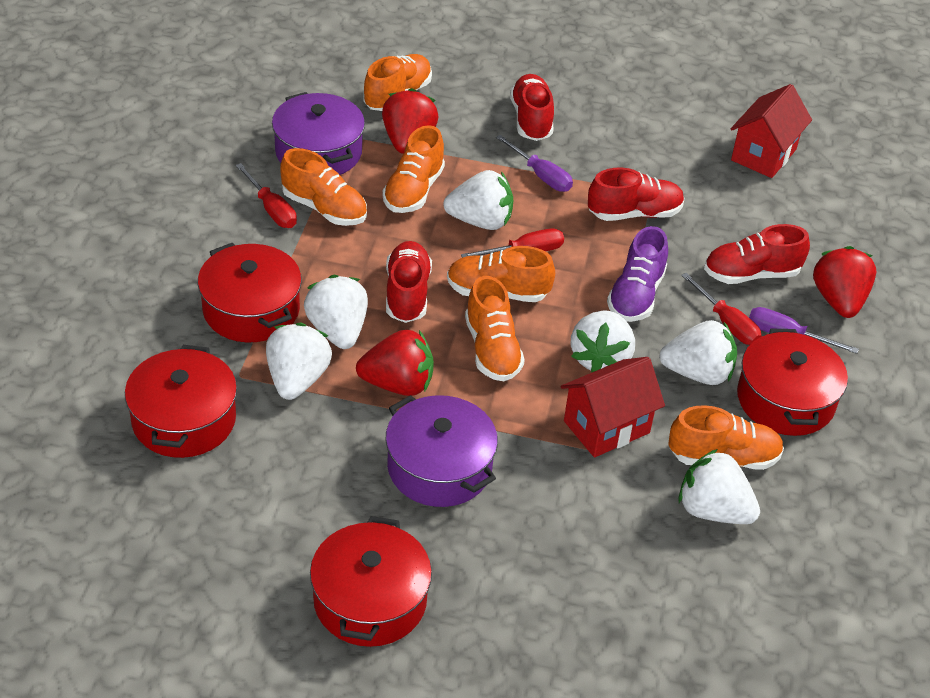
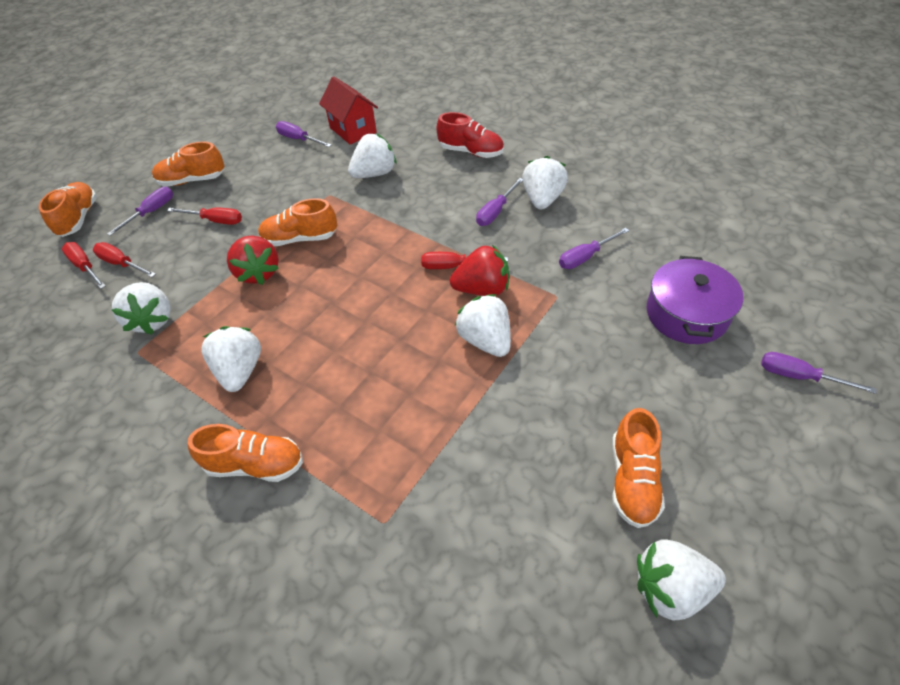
orange shoe: 6 -> 5
purple pot: 2 -> 1
purple screwdriver: 2 -> 5
purple shoe: 1 -> 0
red house: 2 -> 1
red pot: 4 -> 0
red screwdriver: 3 -> 4
red shoe: 4 -> 1
red strawberry: 3 -> 2

